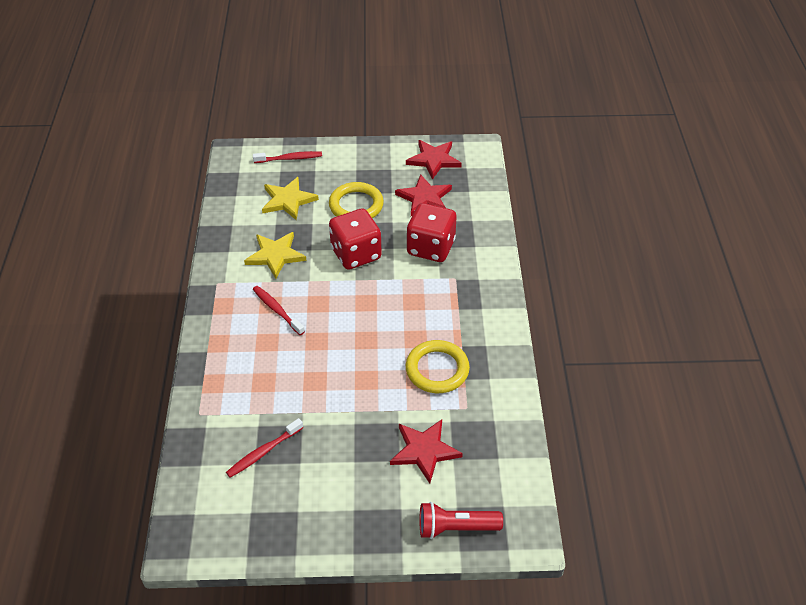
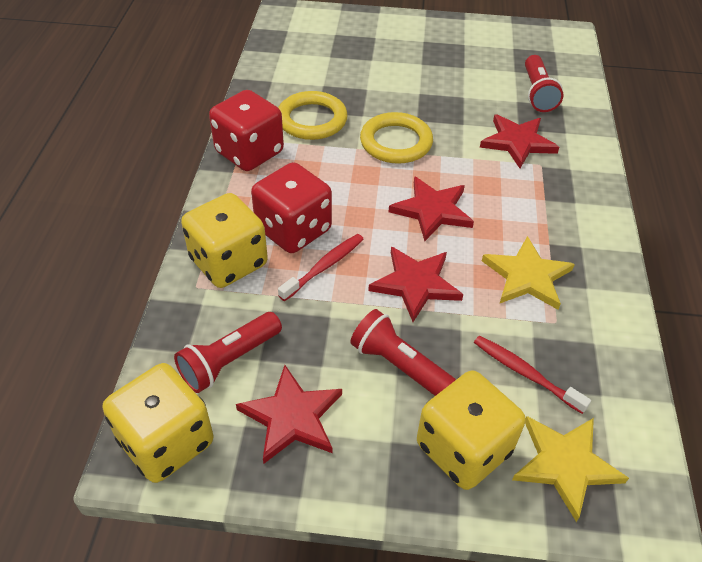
red flashlight: 1 -> 3
red star: 3 -> 4
red toothbrush: 3 -> 2
yellow dice: 0 -> 3

